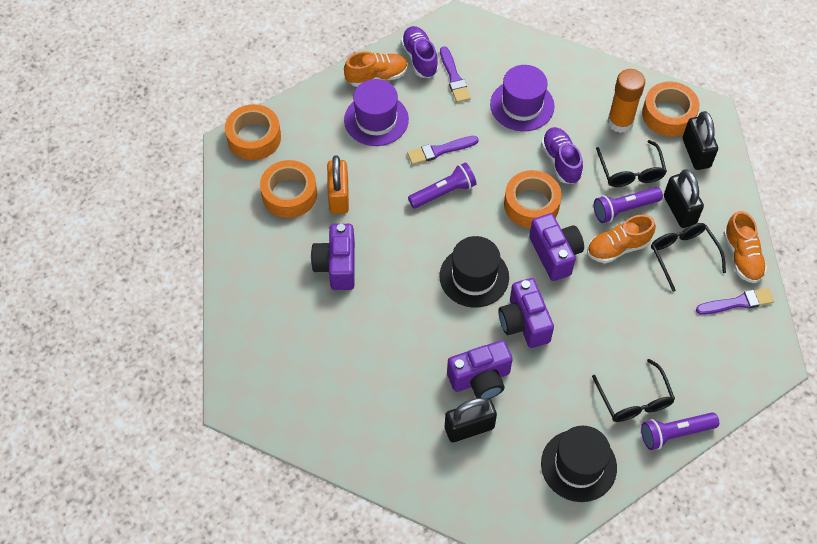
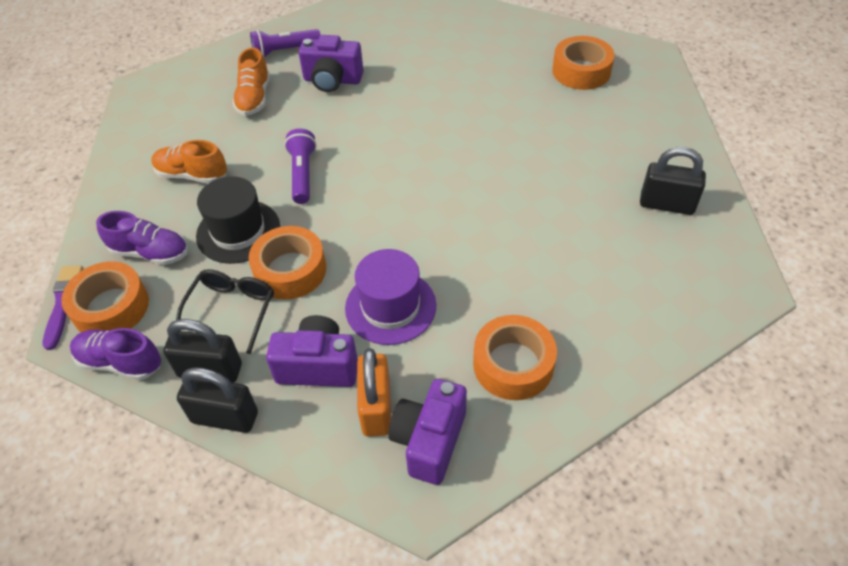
black glasses: 3 -> 1
black hat: 2 -> 1
orange glue stick: 1 -> 0
orange shoe: 3 -> 2
purple brush: 3 -> 1
purple camera: 4 -> 3
purple flashlight: 3 -> 2
purple hat: 2 -> 1

